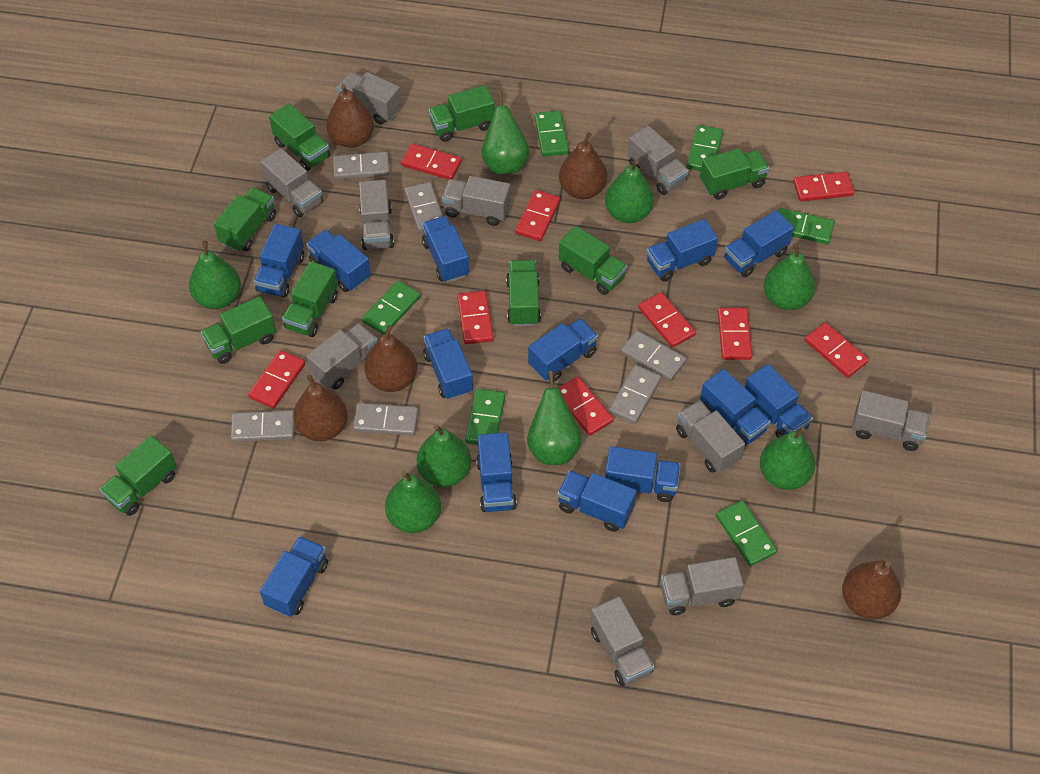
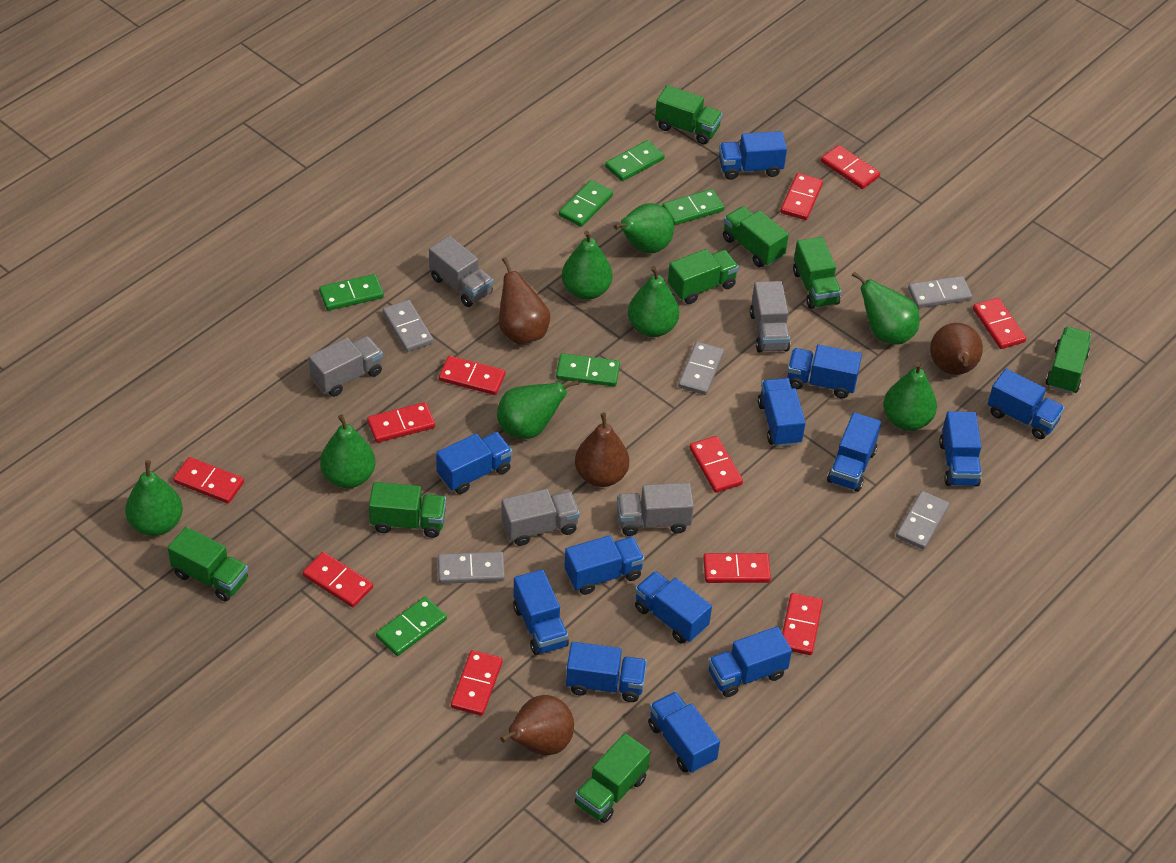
brown pear: 5 -> 4
green truck: 9 -> 8
grey domino: 6 -> 5
grey truck: 10 -> 5
red domino: 9 -> 11

